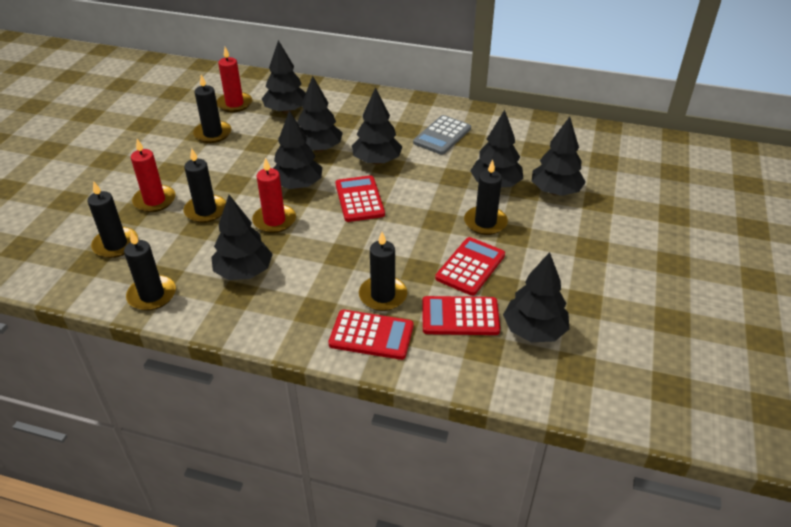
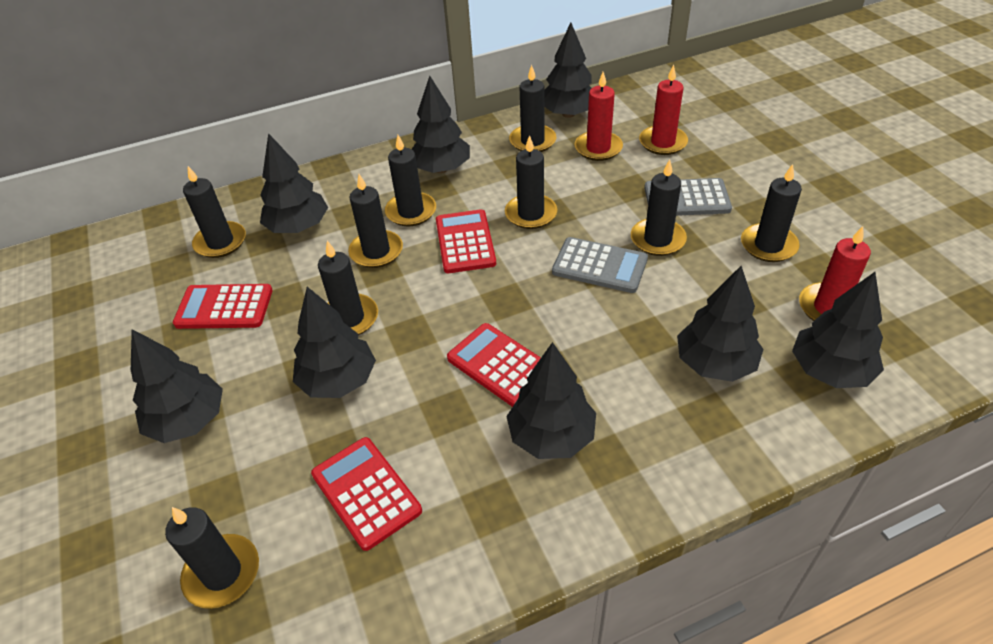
black candle: 6 -> 9
grey calculator: 1 -> 2

